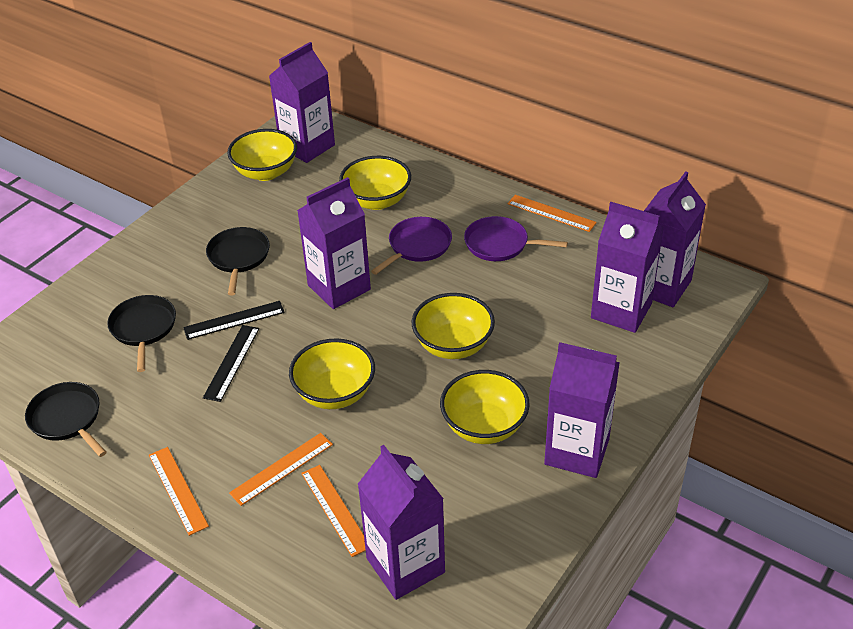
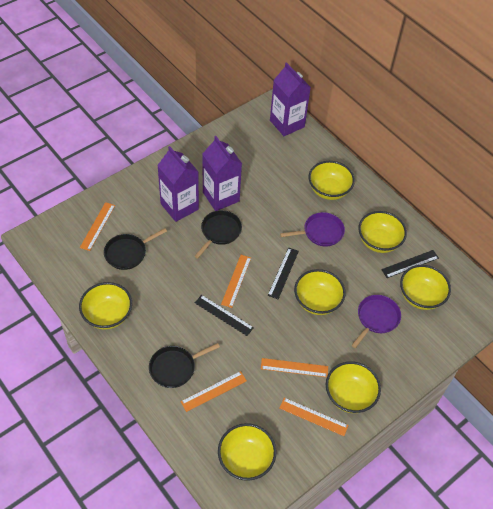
black ruler: 2 -> 3
orange ruler: 4 -> 5
purple carton: 6 -> 3
yellow bowl: 5 -> 7

